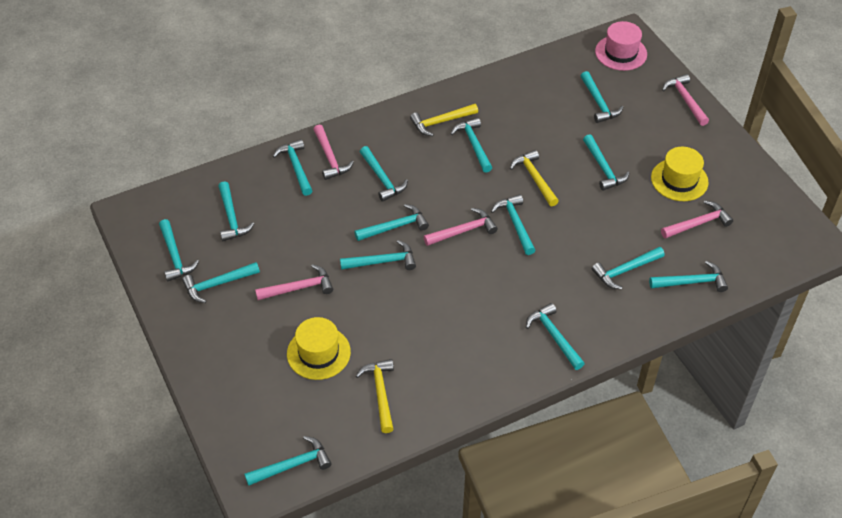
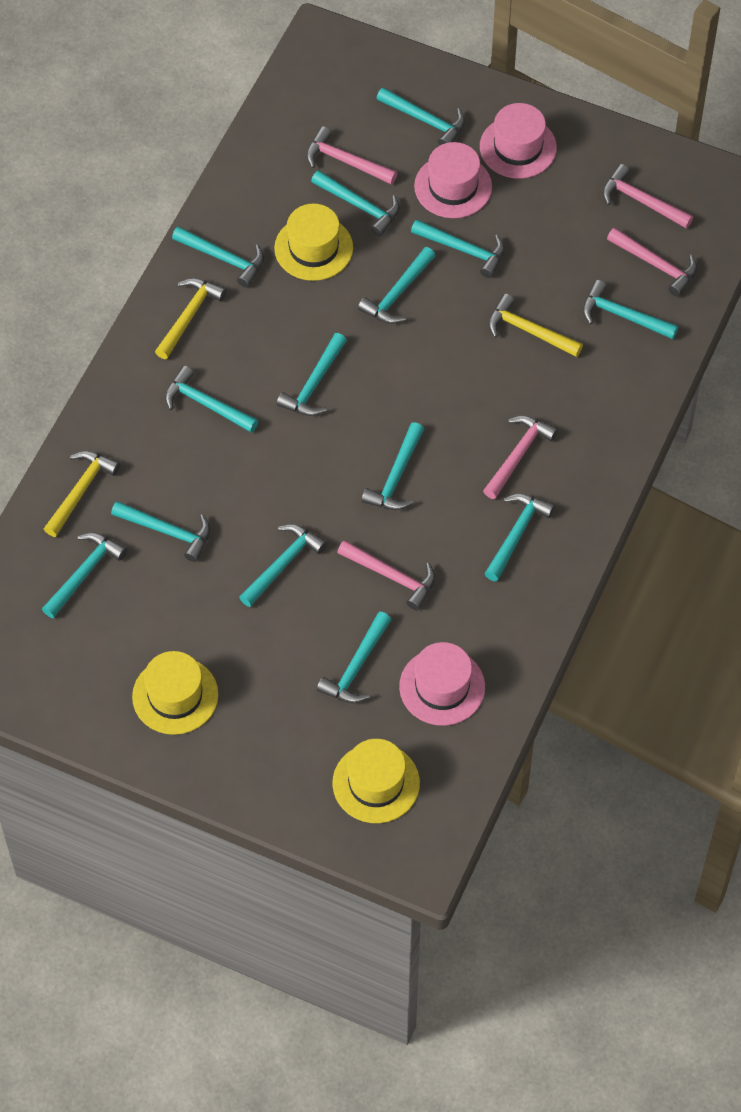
pink hat: 1 -> 3
turquoise hammer: 15 -> 14
yellow hat: 2 -> 3

